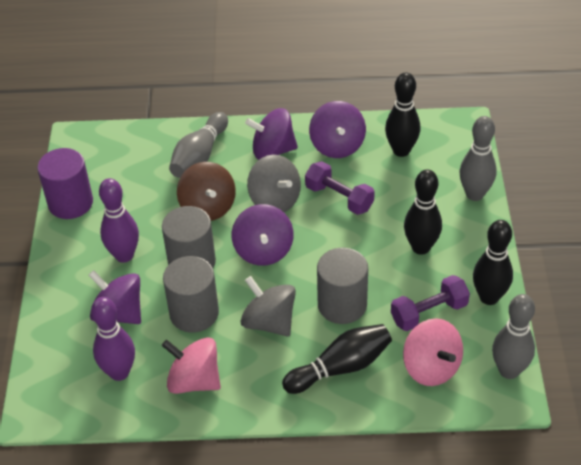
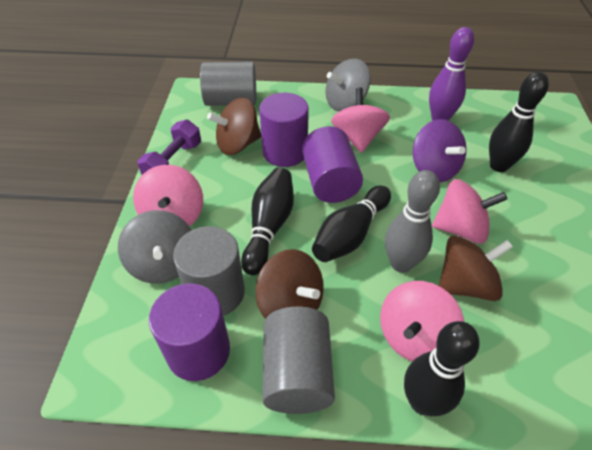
brown spinning top: 1 -> 3
grey bowling pin: 3 -> 1
pink spinning top: 2 -> 4
purple bowling pin: 2 -> 1
purple cylinder: 1 -> 3
purple dumbbell: 2 -> 1
purple spinning top: 4 -> 1

